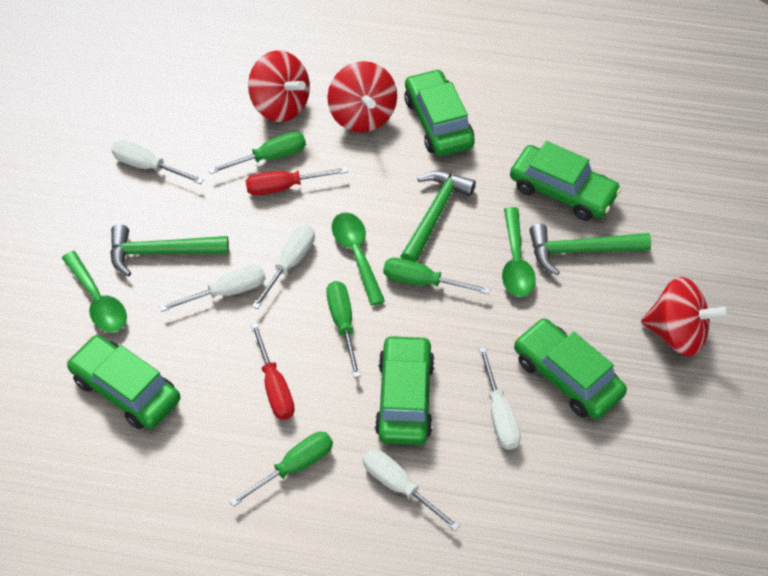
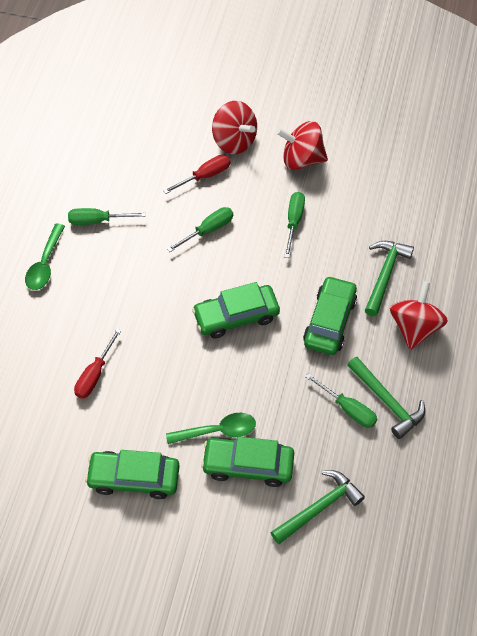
green car: 5 -> 4
green spoon: 3 -> 2
white screwdriver: 5 -> 0

